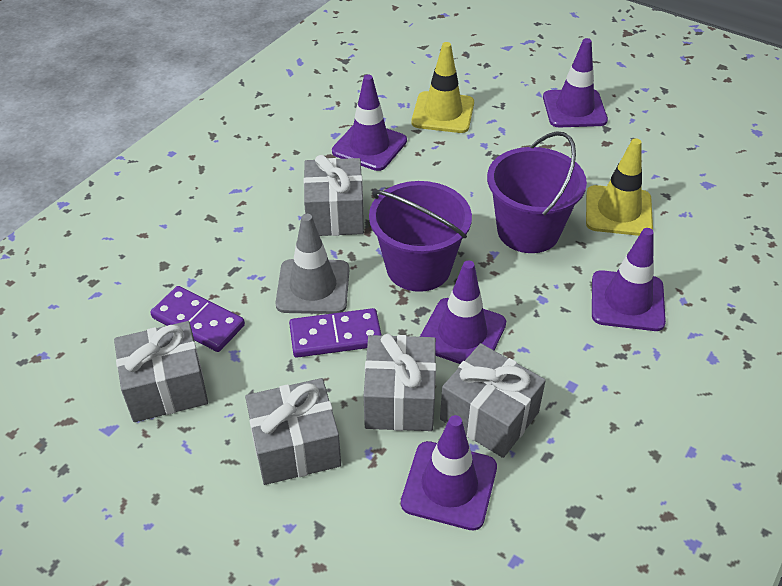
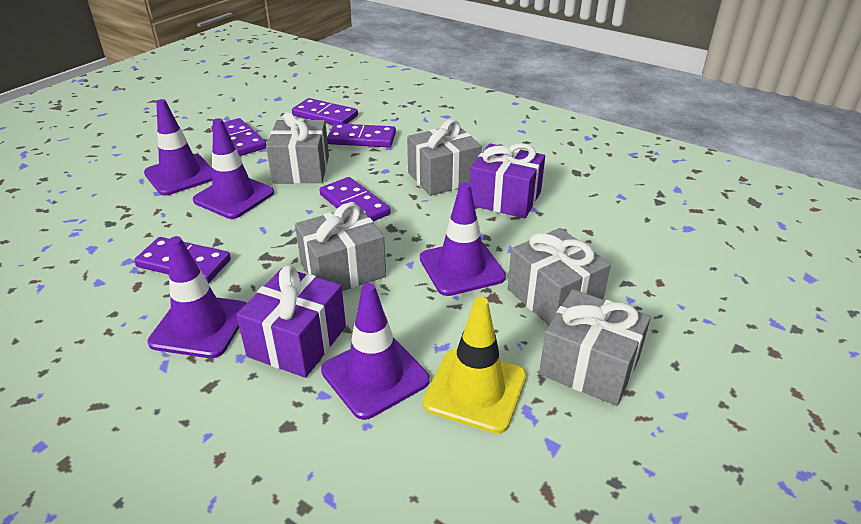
grey traffic cone: 1 -> 0
purple bucket: 2 -> 0
purple domino: 2 -> 5
purple gift: 0 -> 2
yellow traffic cone: 2 -> 1

